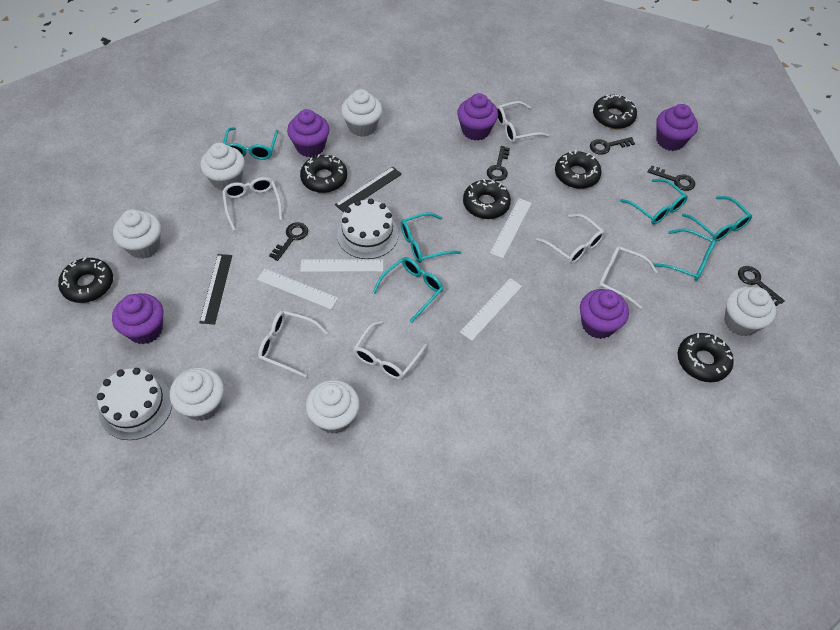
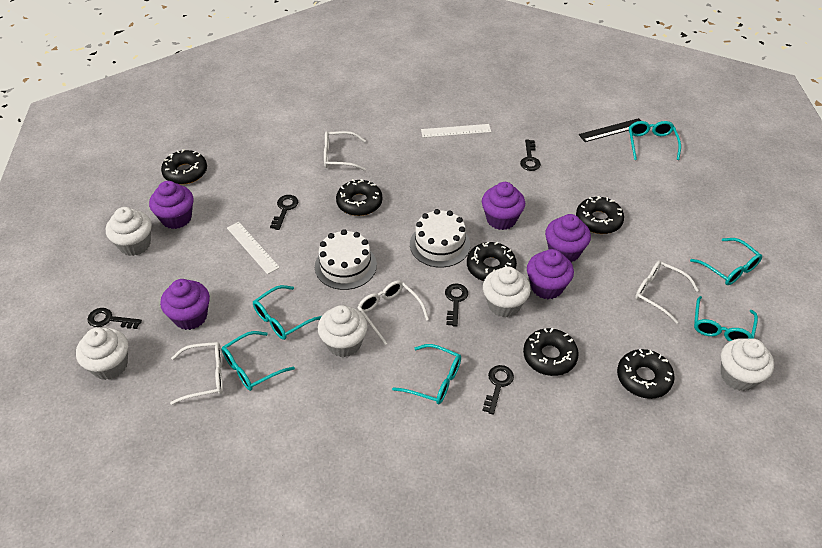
black ruler: 2 -> 1
white cupcake: 6 -> 5
white glasses: 6 -> 4
white ruler: 4 -> 2

